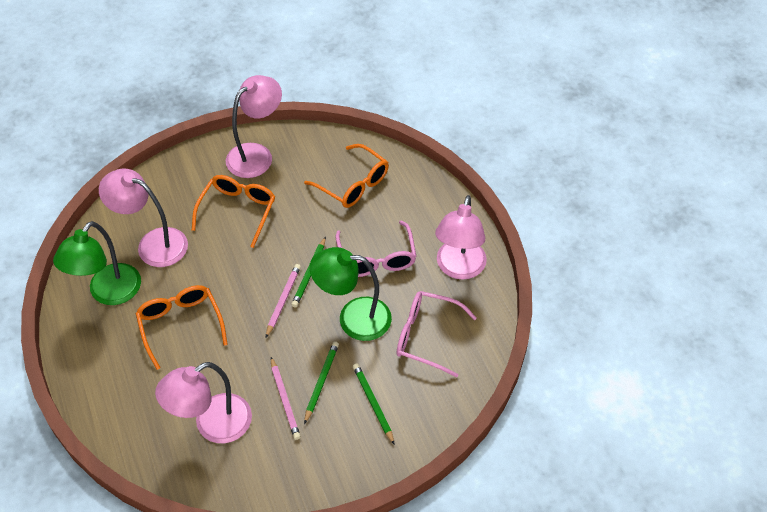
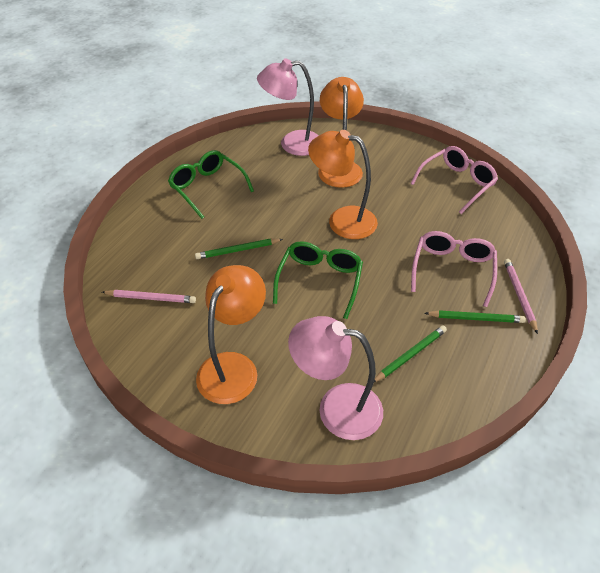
green glasses: 0 -> 2
green lamp: 2 -> 0
orange glasses: 3 -> 0
orange lamp: 0 -> 3
pink lamp: 4 -> 2

